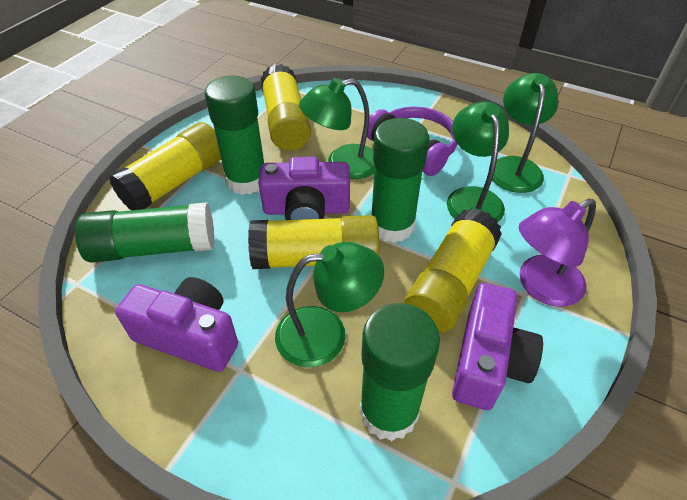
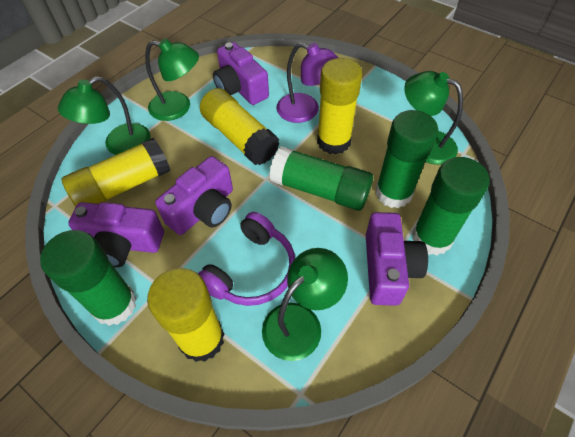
purple camera: 3 -> 4

